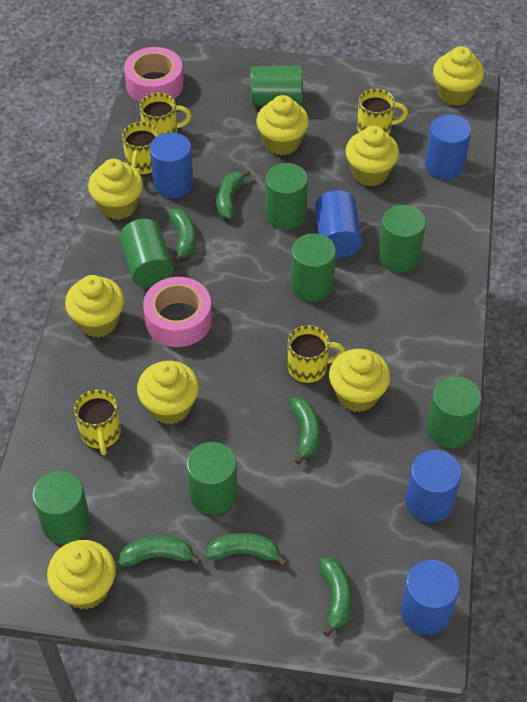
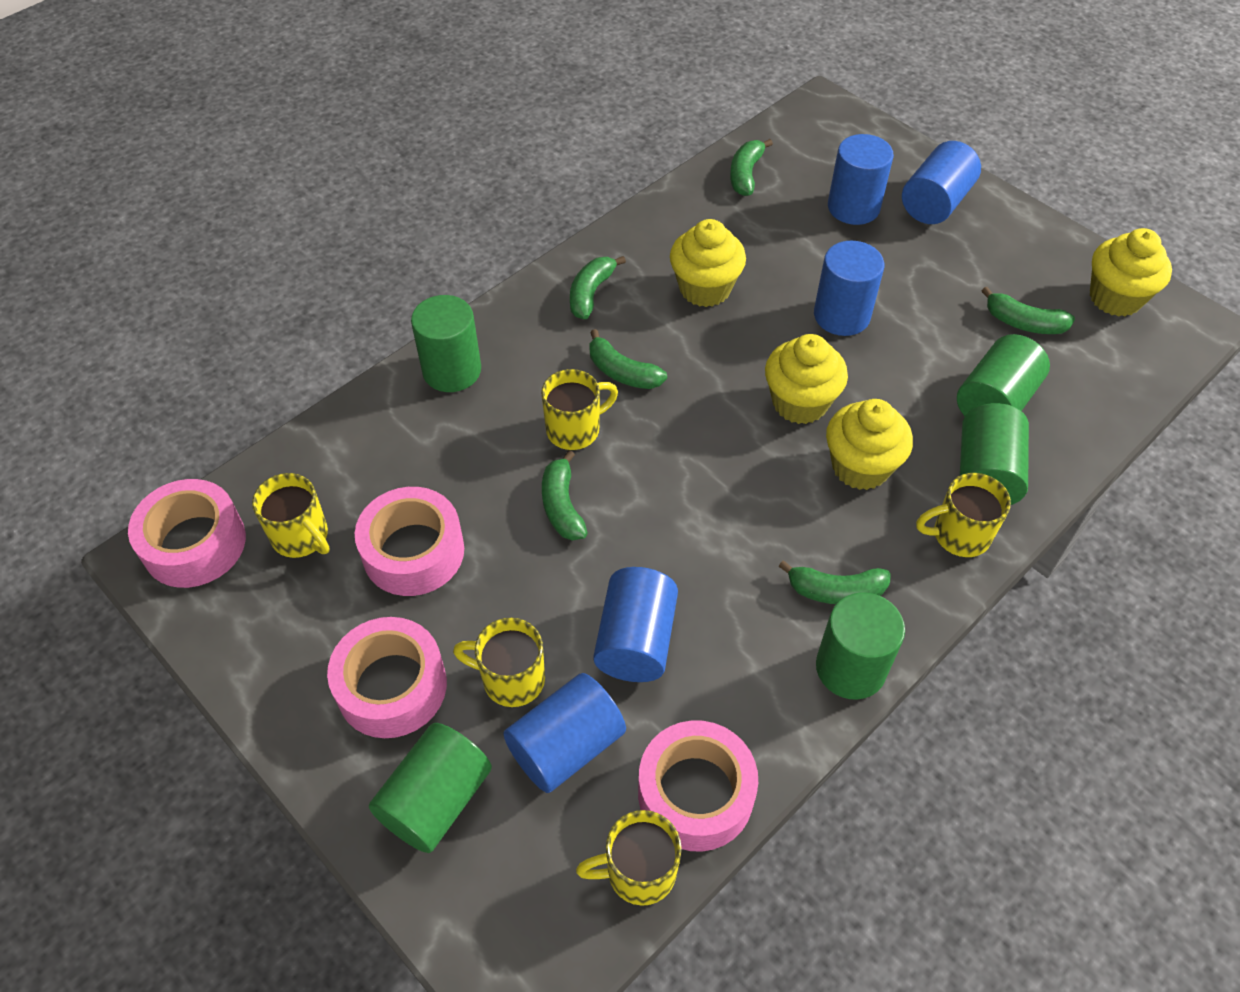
green cylinder: 8 -> 5
pink tape: 2 -> 4
yellow cupcake: 8 -> 4

